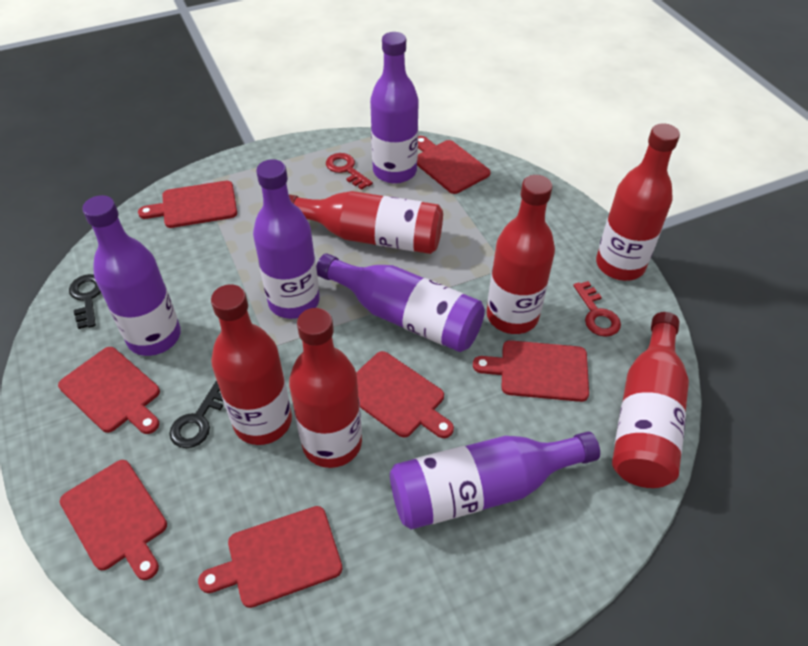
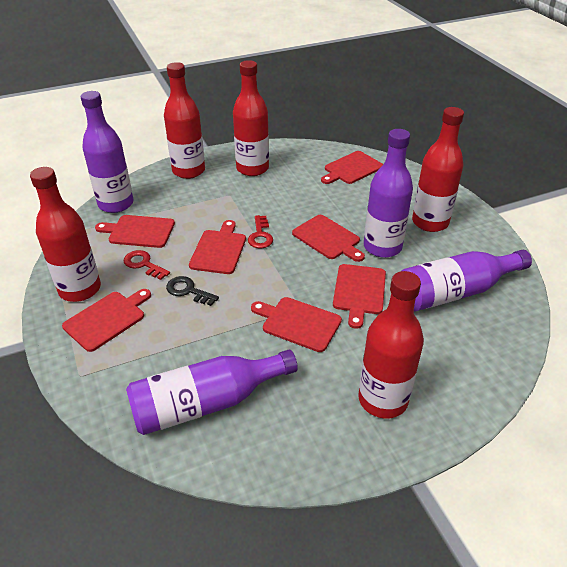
black key: 2 -> 1
purple bottle: 5 -> 4
red bottle: 6 -> 5

